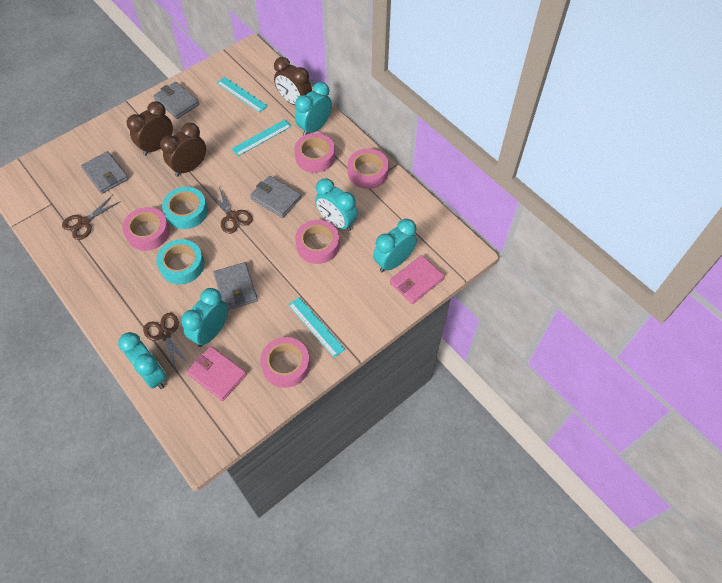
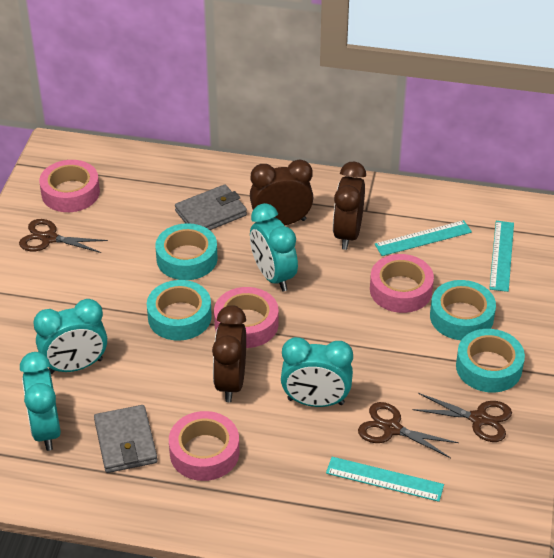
grey wallet: 4 -> 2
pink tape: 5 -> 4
pink wallet: 2 -> 0
turquoise clock: 5 -> 4
turquoise tape: 2 -> 4

